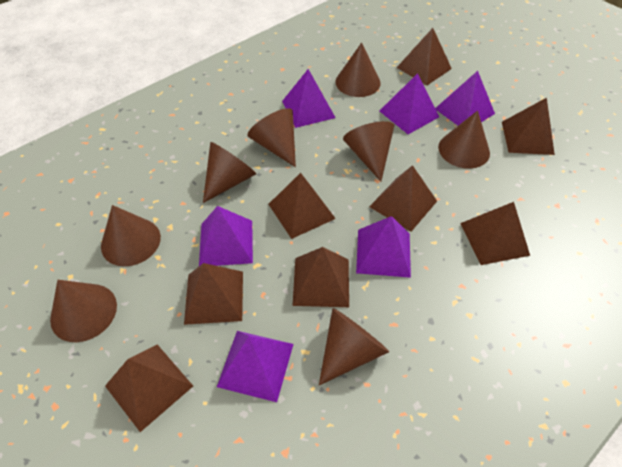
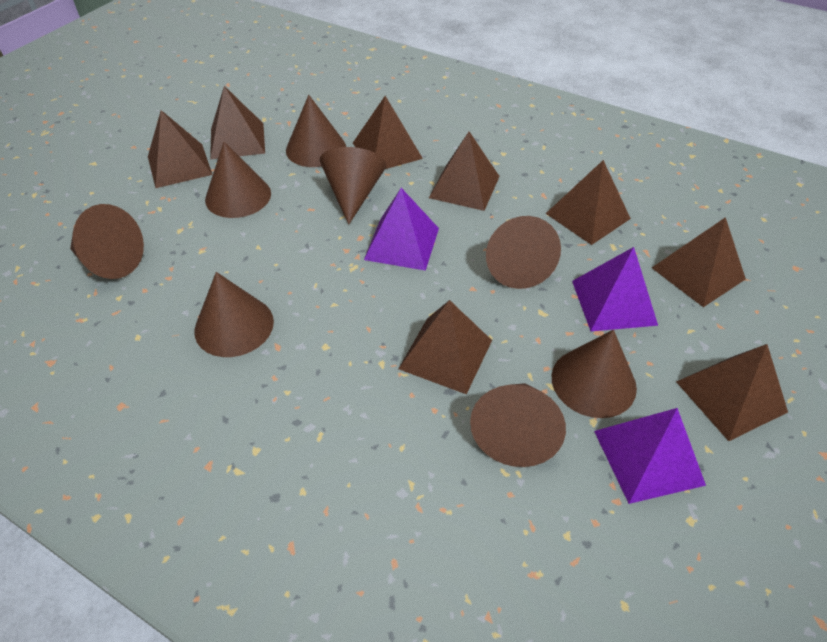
purple pyramid: 6 -> 3

